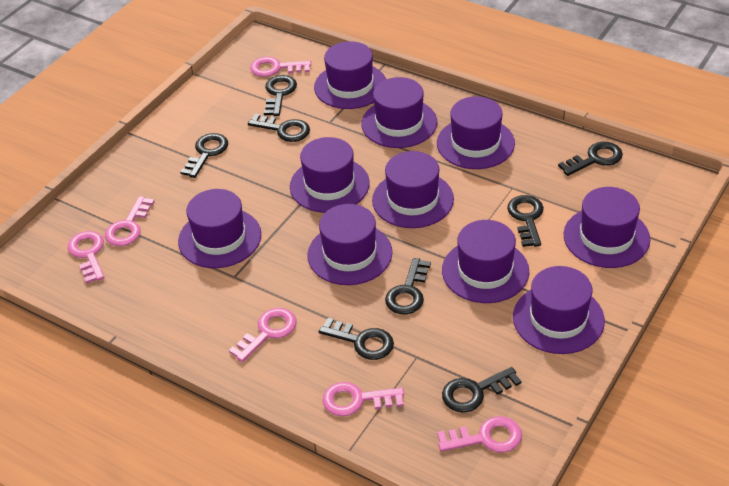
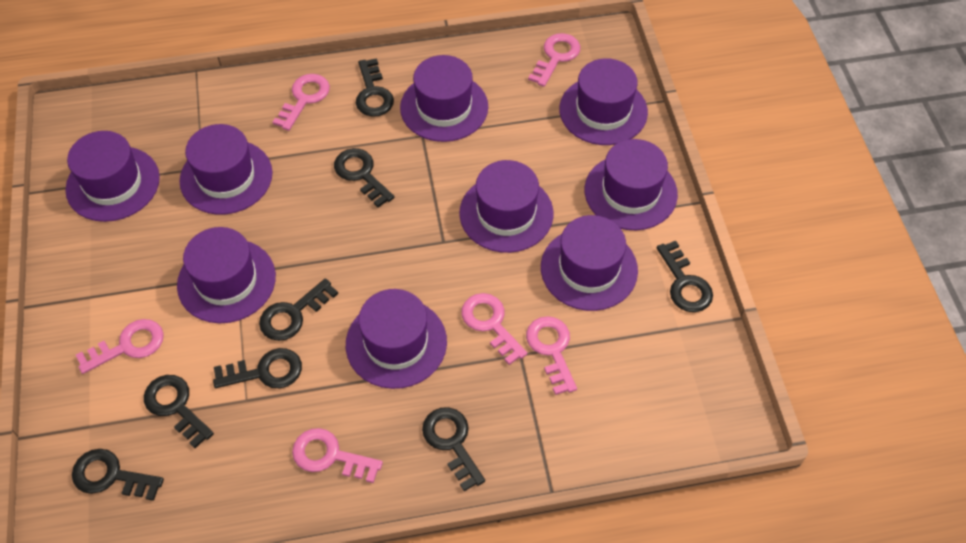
purple hat: 10 -> 9

